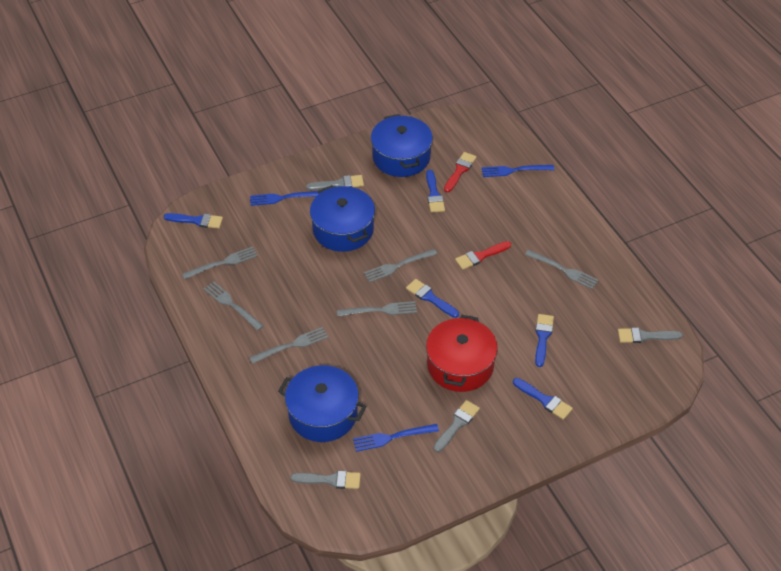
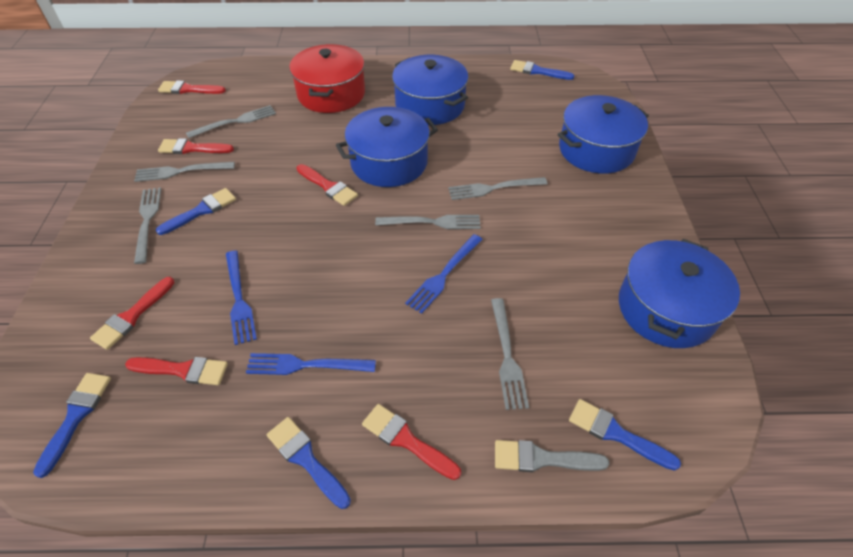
blue pot: 3 -> 4
grey brush: 4 -> 1
red brush: 2 -> 6

